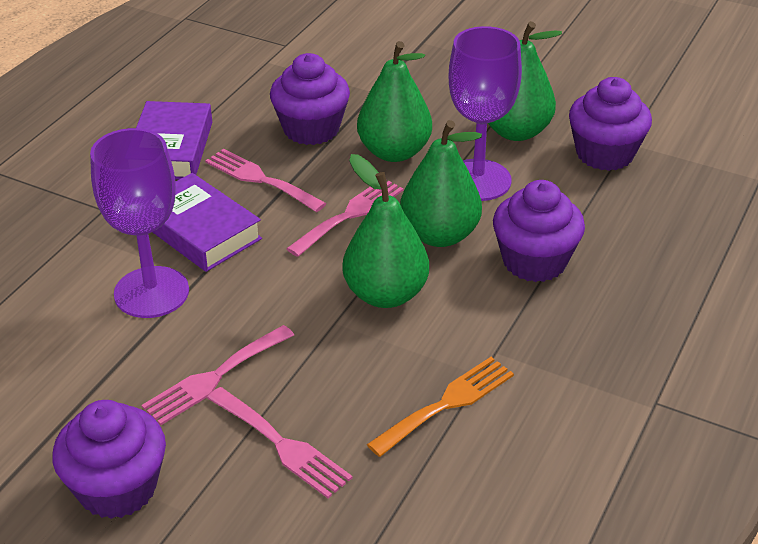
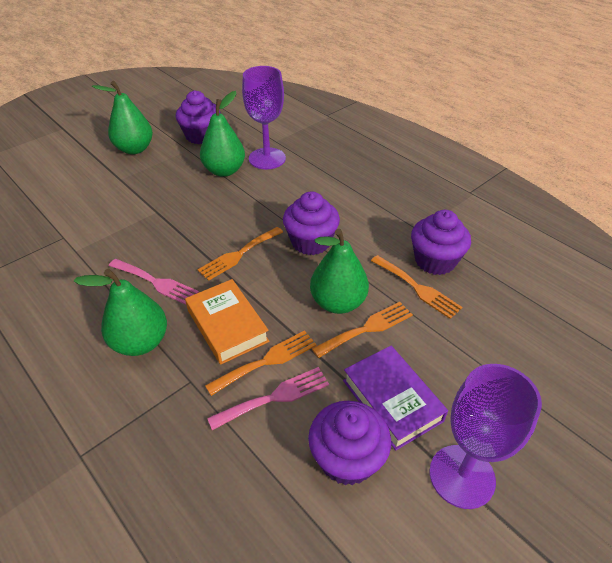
orange book: 0 -> 1
orange fork: 1 -> 4
pink fork: 4 -> 2
purple book: 2 -> 1

